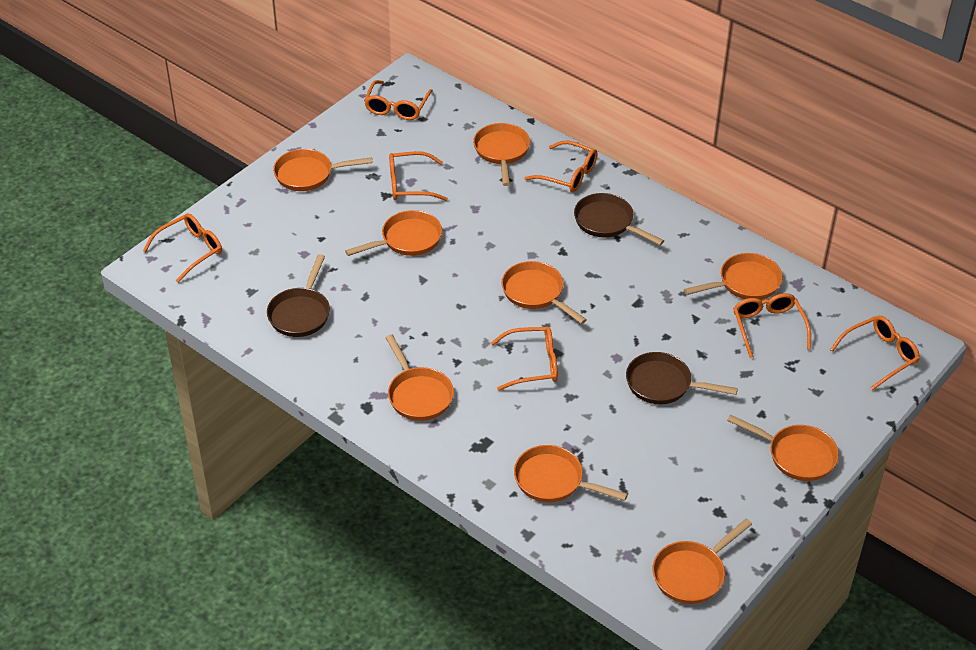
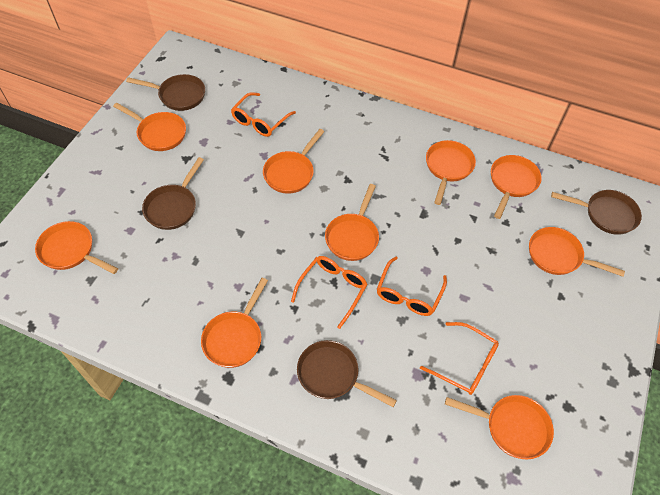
brown pan: 3 -> 4
orange glasses: 7 -> 4

